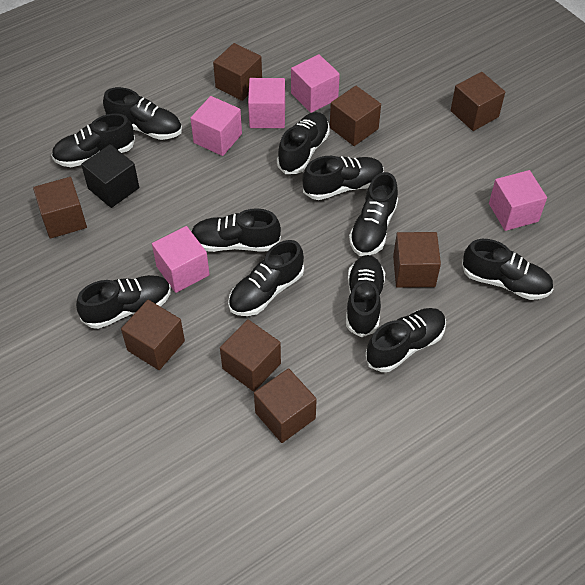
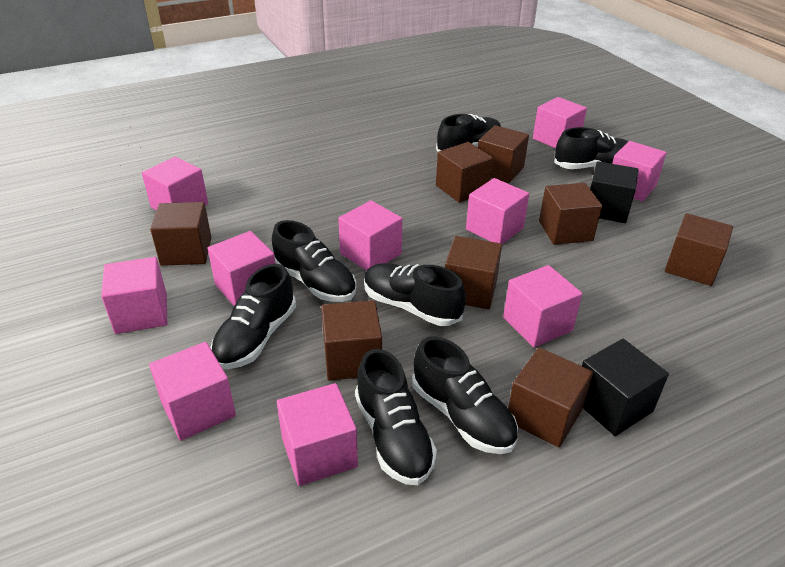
black cube: 1 -> 2
black shoe: 11 -> 7
pink cube: 5 -> 10

